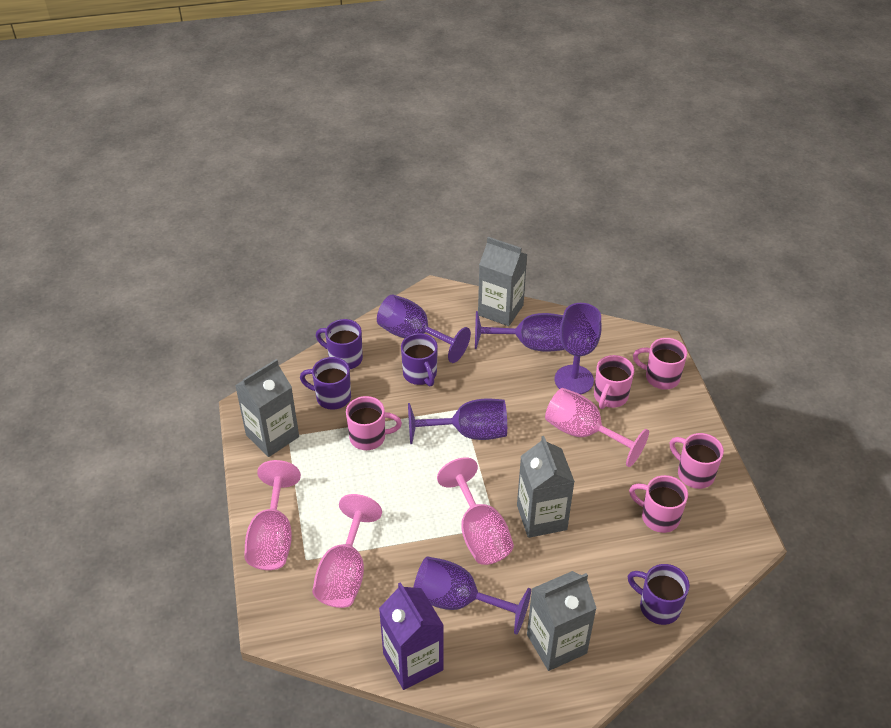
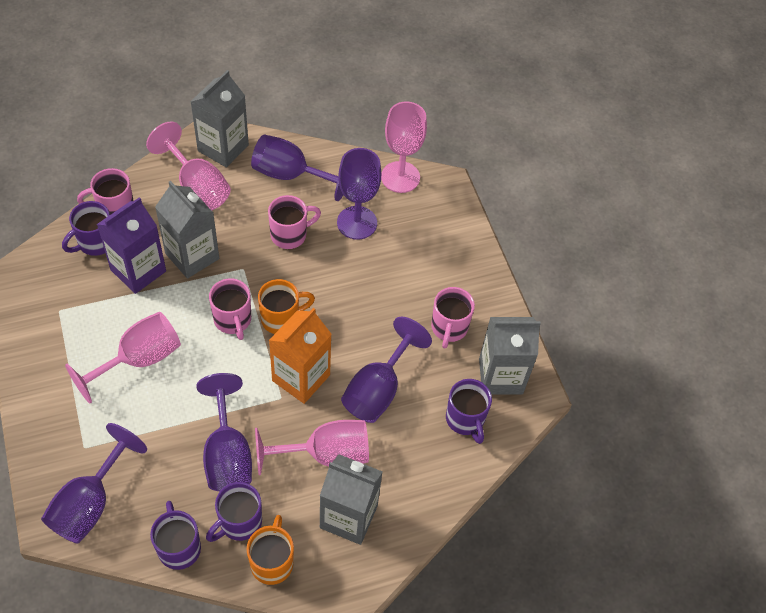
orange carton: 0 -> 1
orange mug: 0 -> 2
pink mug: 5 -> 4

